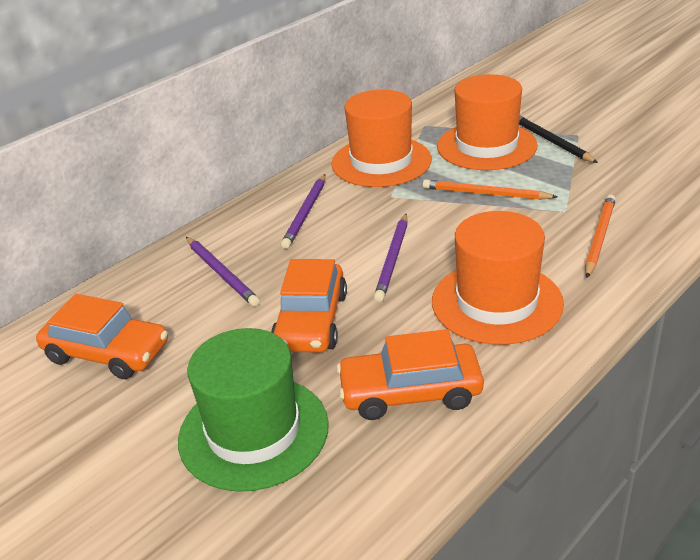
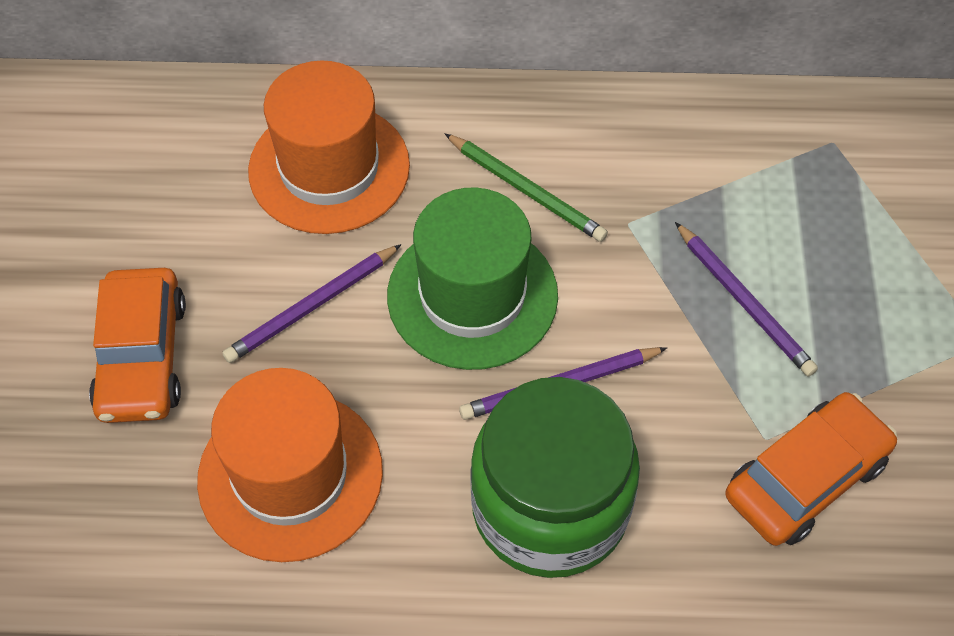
black pencil: 1 -> 0
green jar: 0 -> 1
green pencil: 0 -> 1
orange car: 3 -> 2
orange hat: 3 -> 2
orange pencil: 2 -> 0

